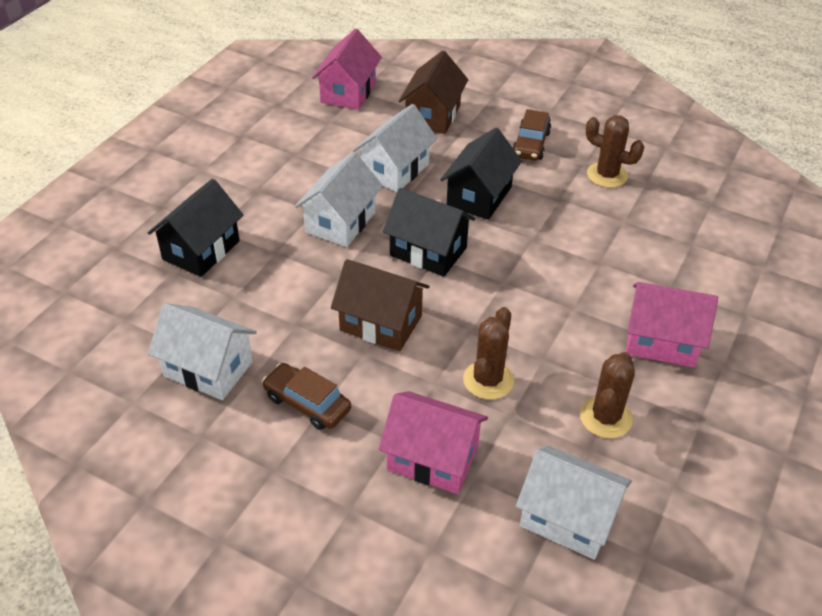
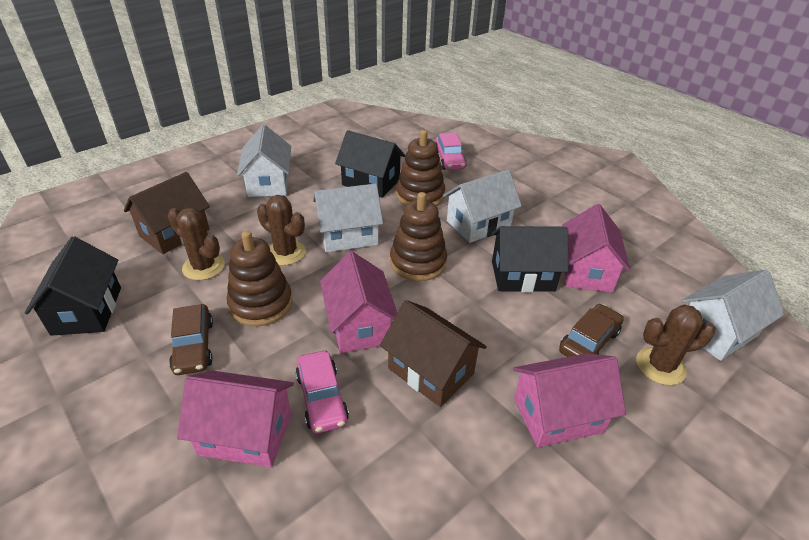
brown stacking toy: 0 -> 3
pink car: 0 -> 2
pink house: 3 -> 4

